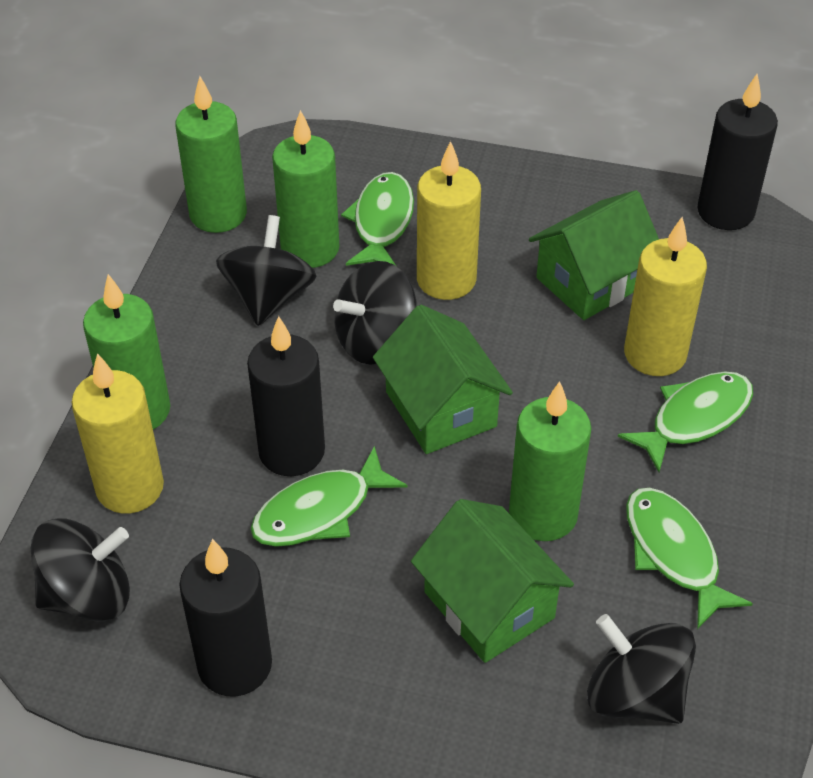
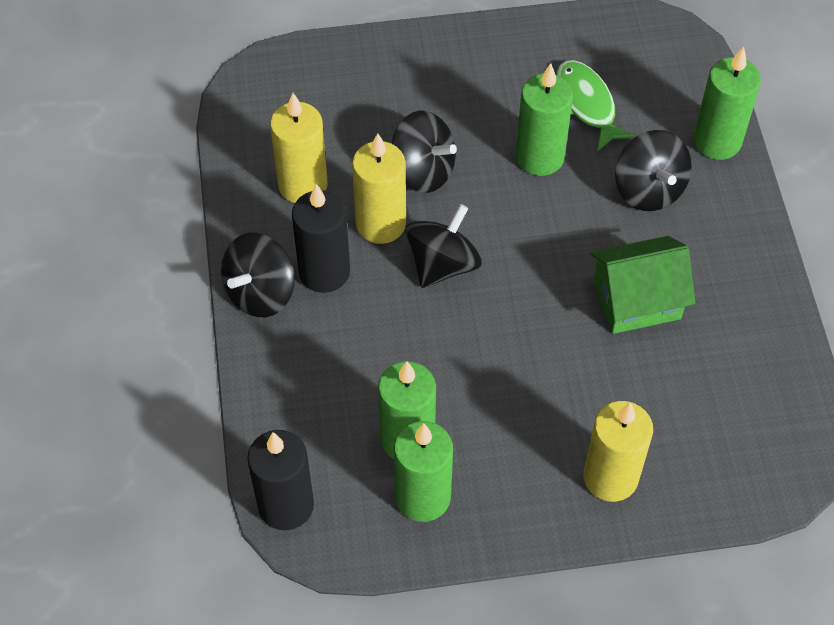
black candle: 3 -> 2
green fish: 4 -> 1
green house: 3 -> 1

